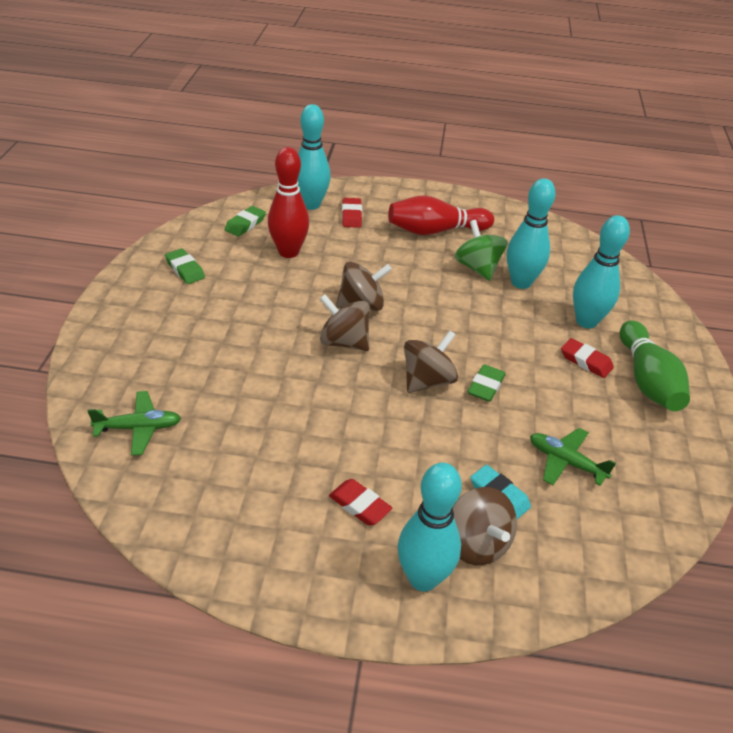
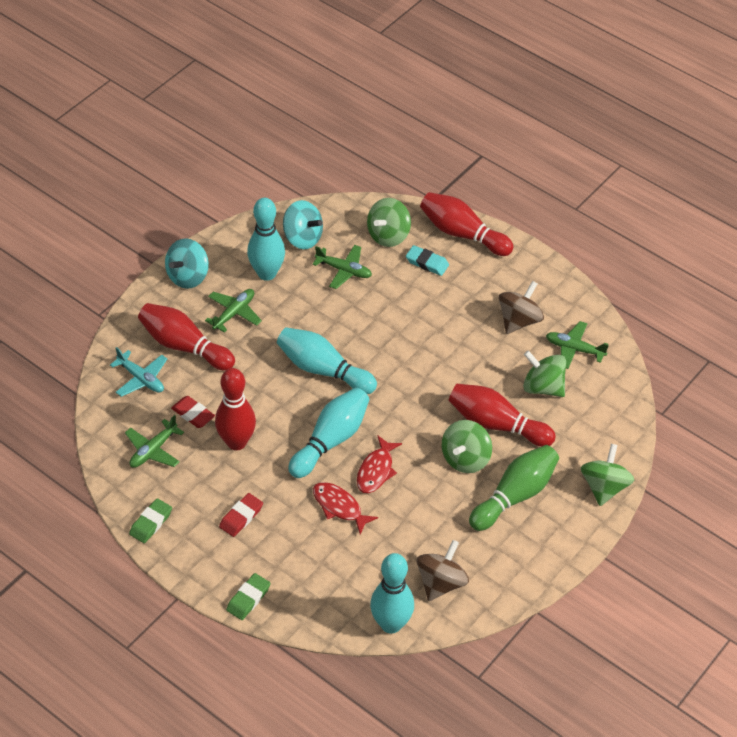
brown spinning top: 4 -> 2
green eraser: 3 -> 2
green plane: 2 -> 4
green spinning top: 1 -> 4
red bowling pin: 2 -> 4
red eraser: 3 -> 2
red fish: 0 -> 2
turquoise plane: 0 -> 1
turquoise spinning top: 0 -> 2

